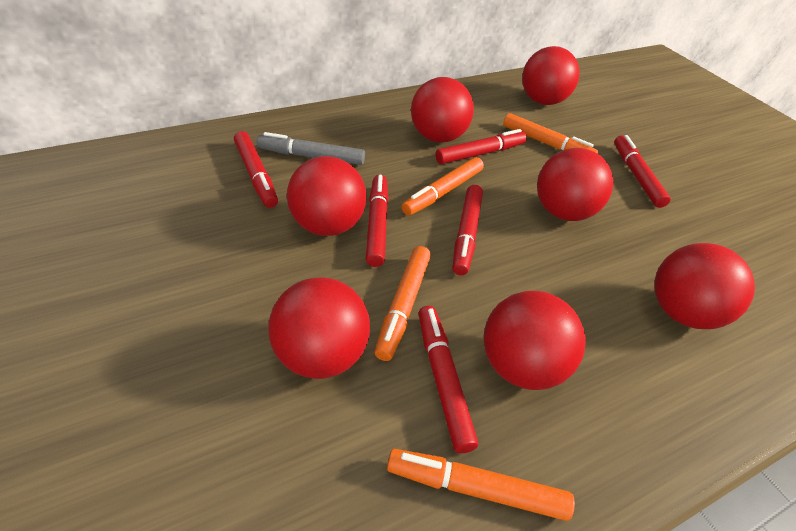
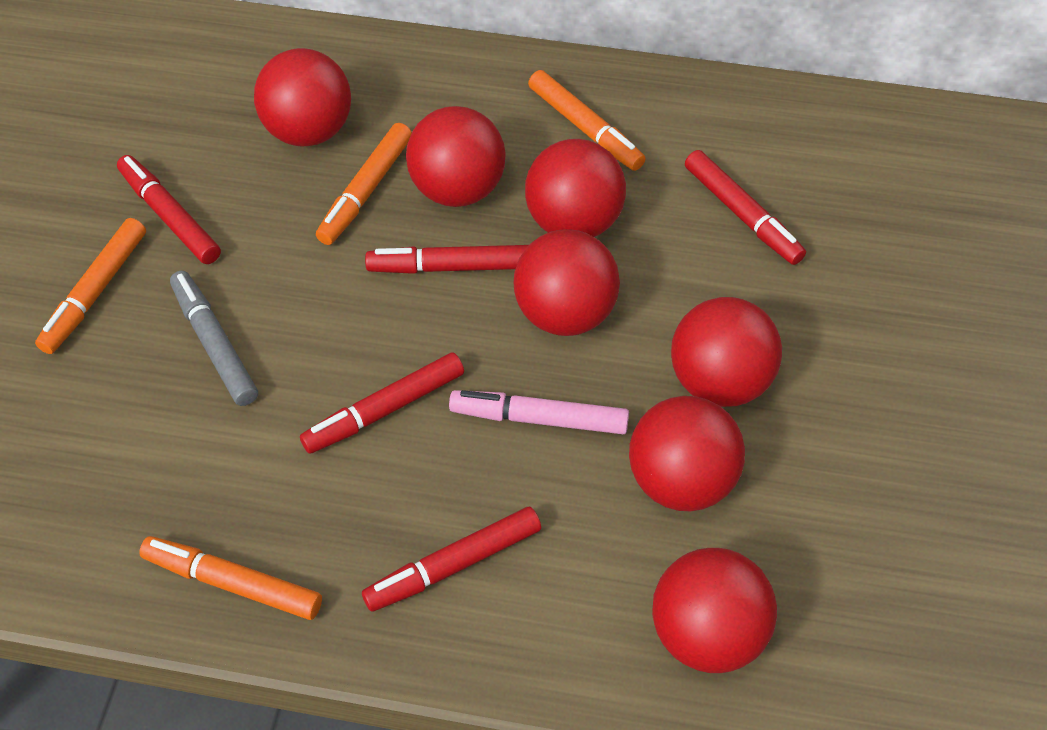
pink marker: 0 -> 1
red marker: 6 -> 5

